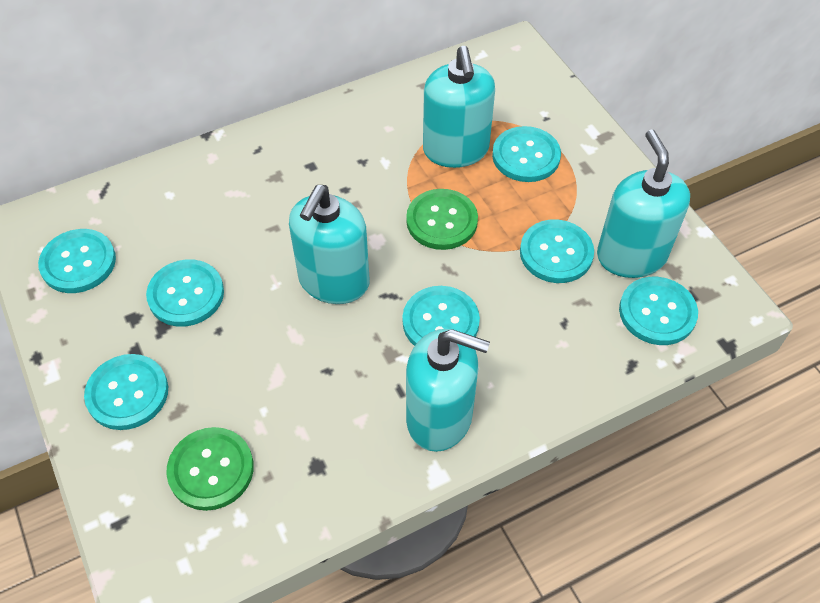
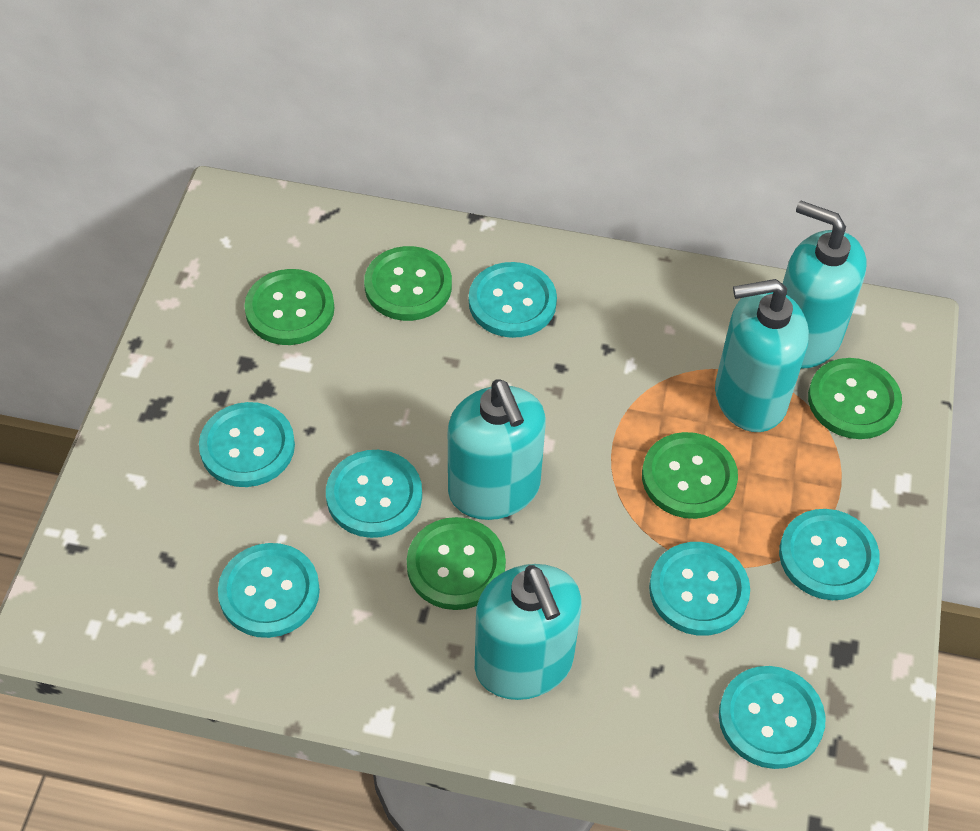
green button: 2 -> 5

